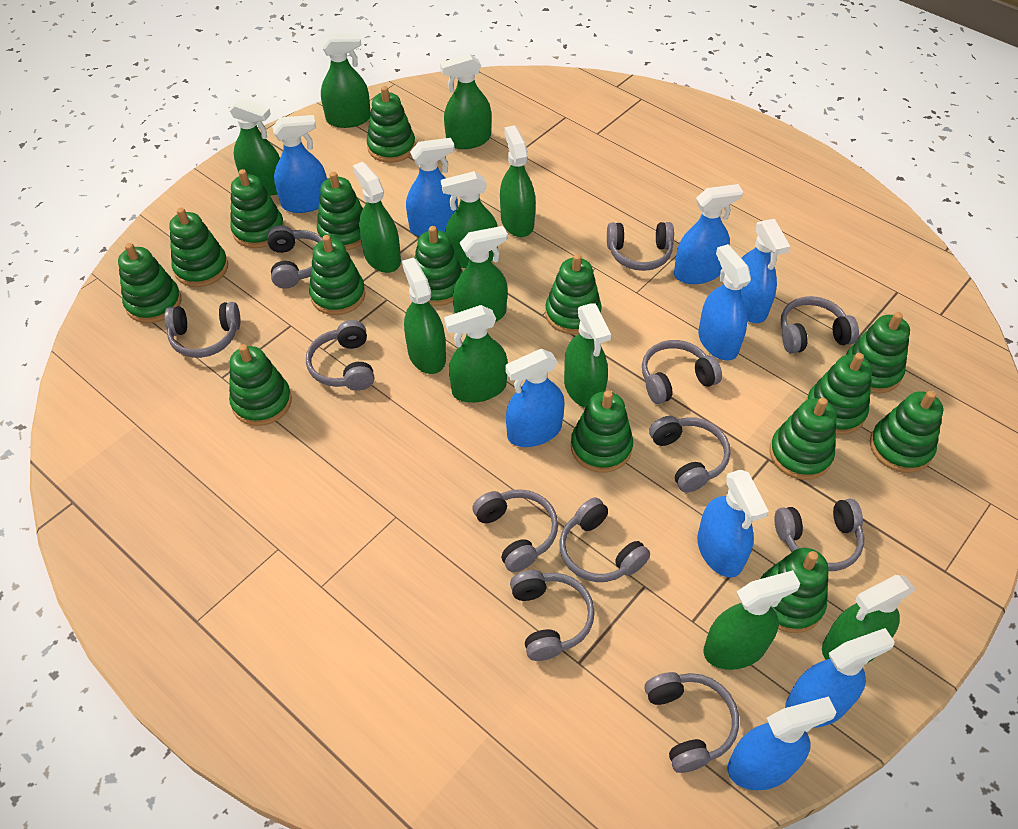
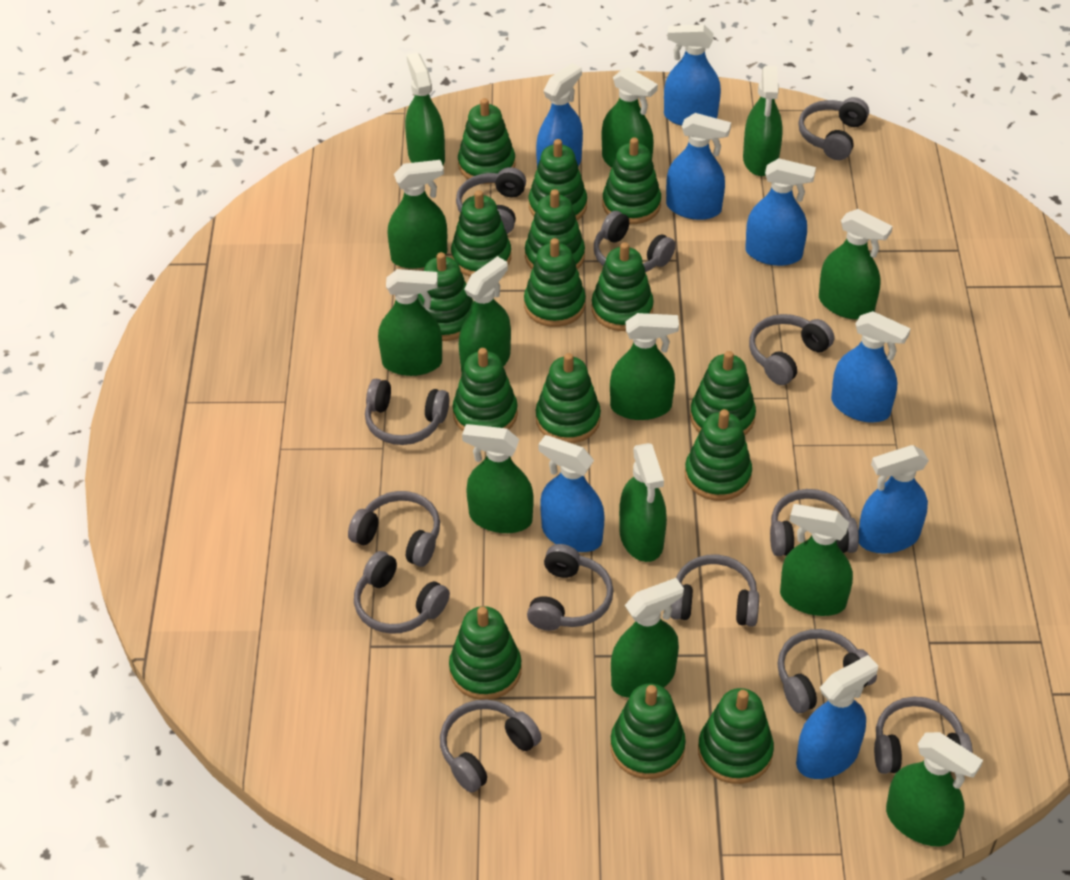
blue spray bottle: 9 -> 8
green spray bottle: 12 -> 13
grey headphones: 12 -> 13

